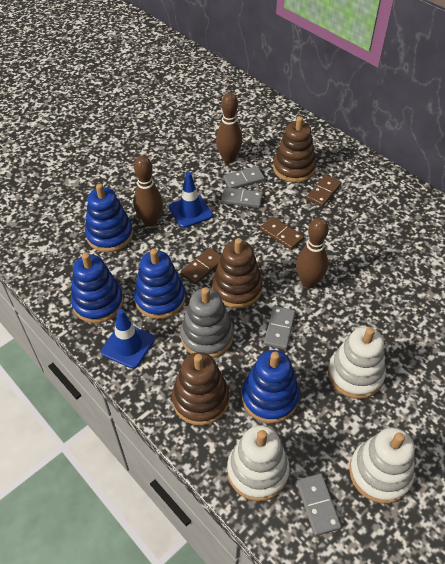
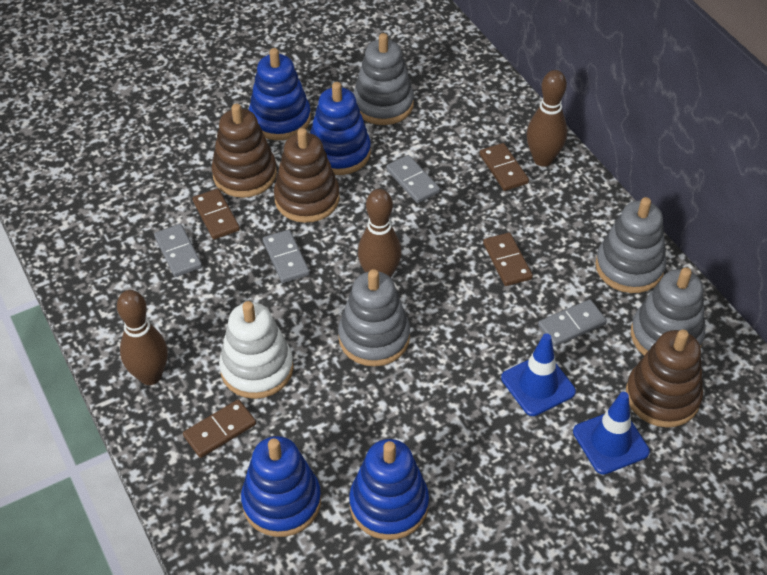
brown domino: 3 -> 4
grey stacking toy: 1 -> 4
white stacking toy: 3 -> 1

